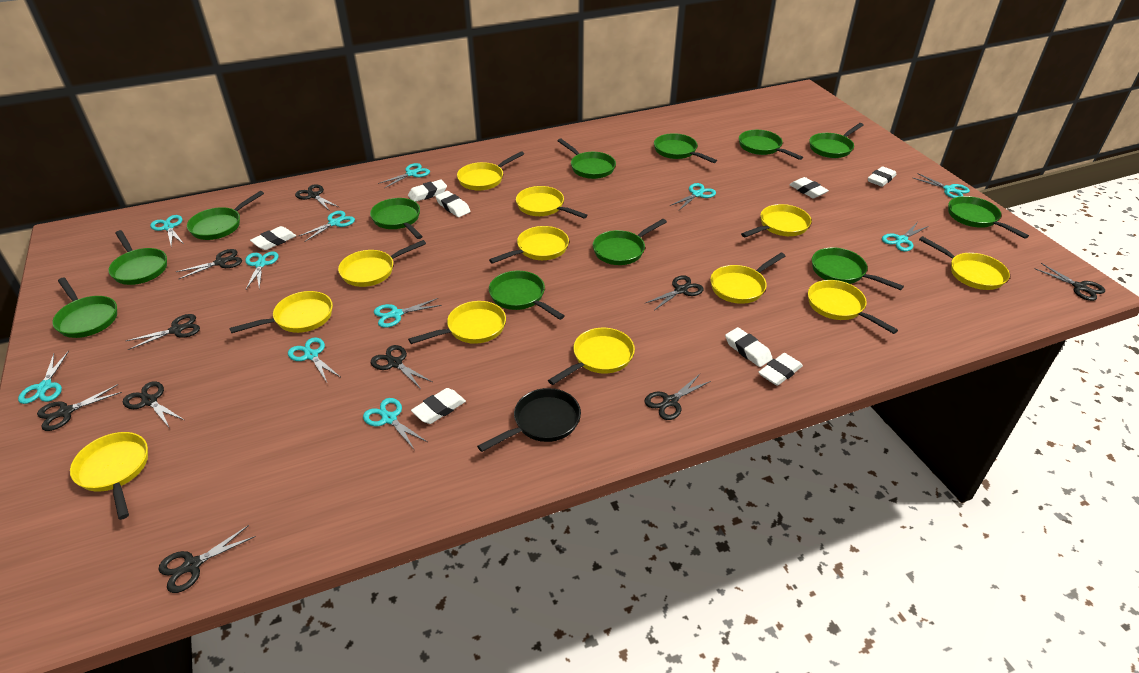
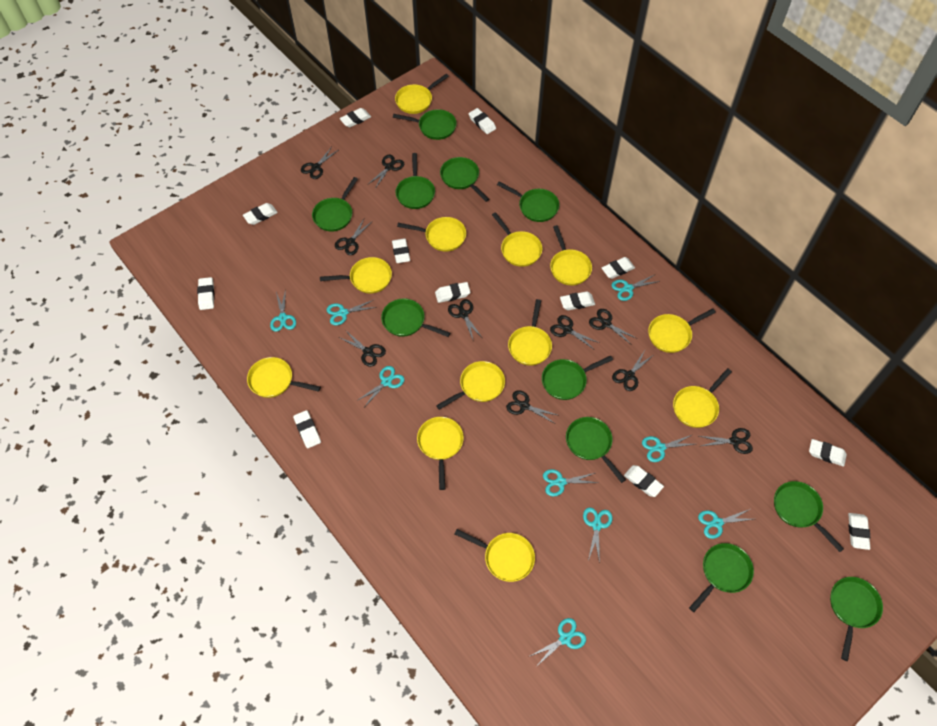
black pan: 1 -> 0
green pan: 12 -> 11
turquoise scissors: 11 -> 9
white eraser: 8 -> 12

